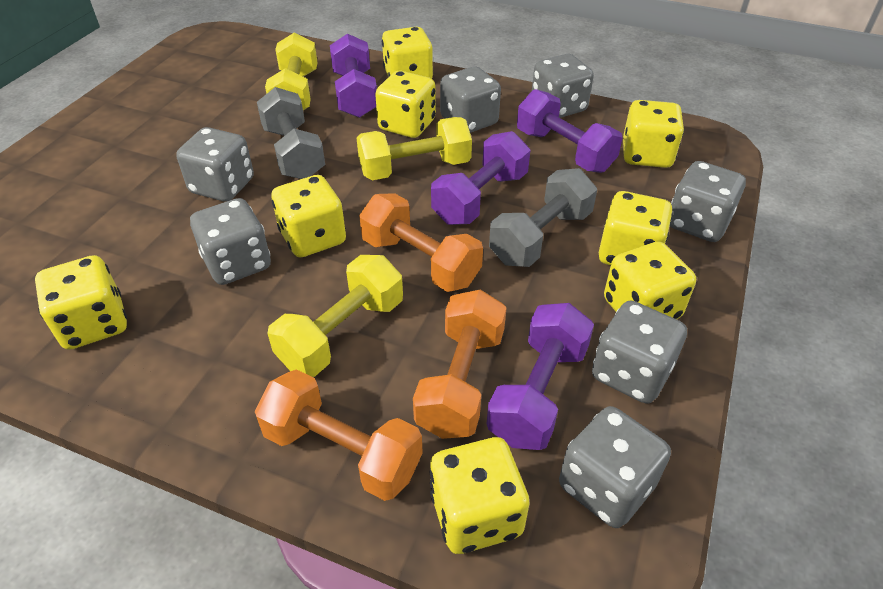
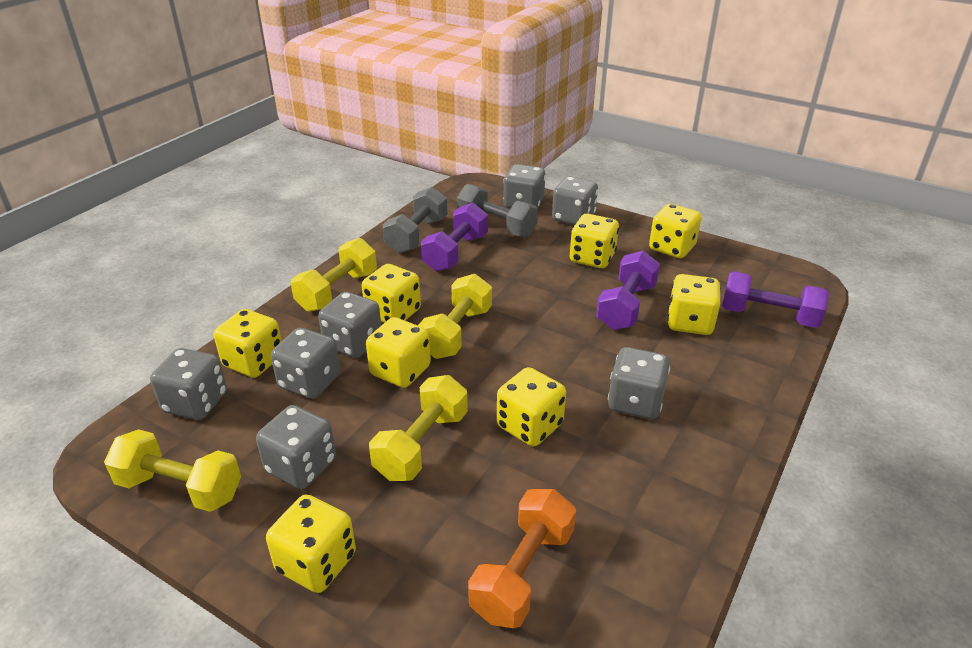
orange dumbbell: 3 -> 1
purple dumbbell: 4 -> 3
yellow dumbbell: 3 -> 4

